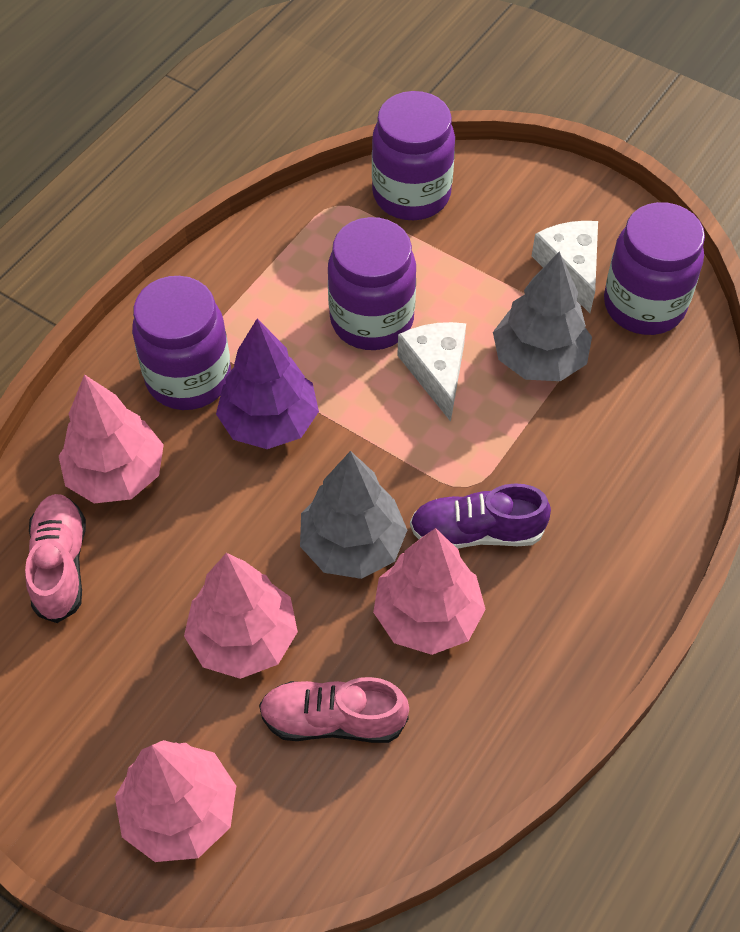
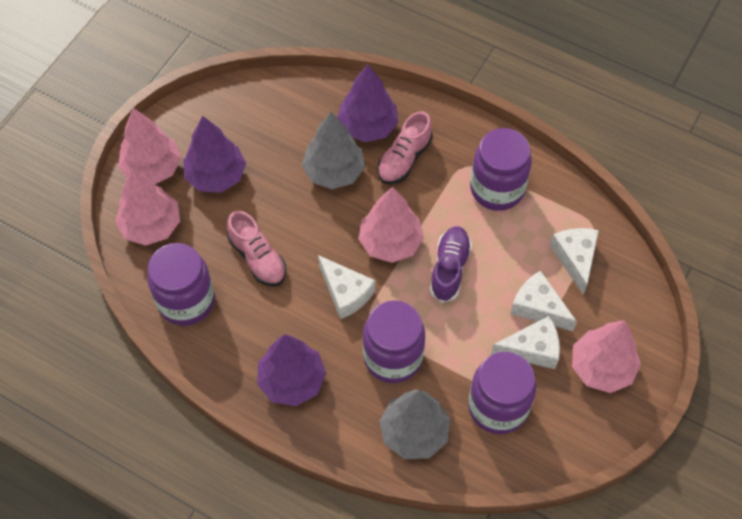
purple tree: 1 -> 3
white cheese: 2 -> 4

